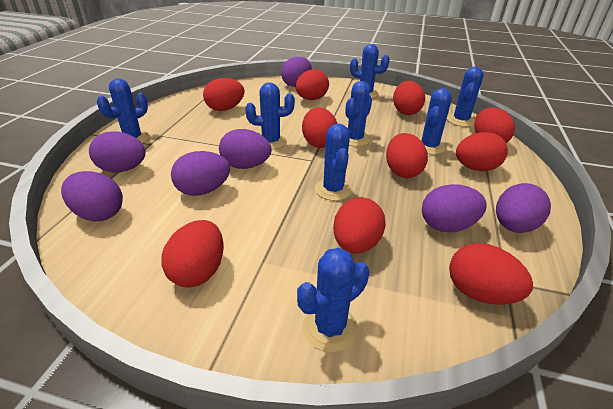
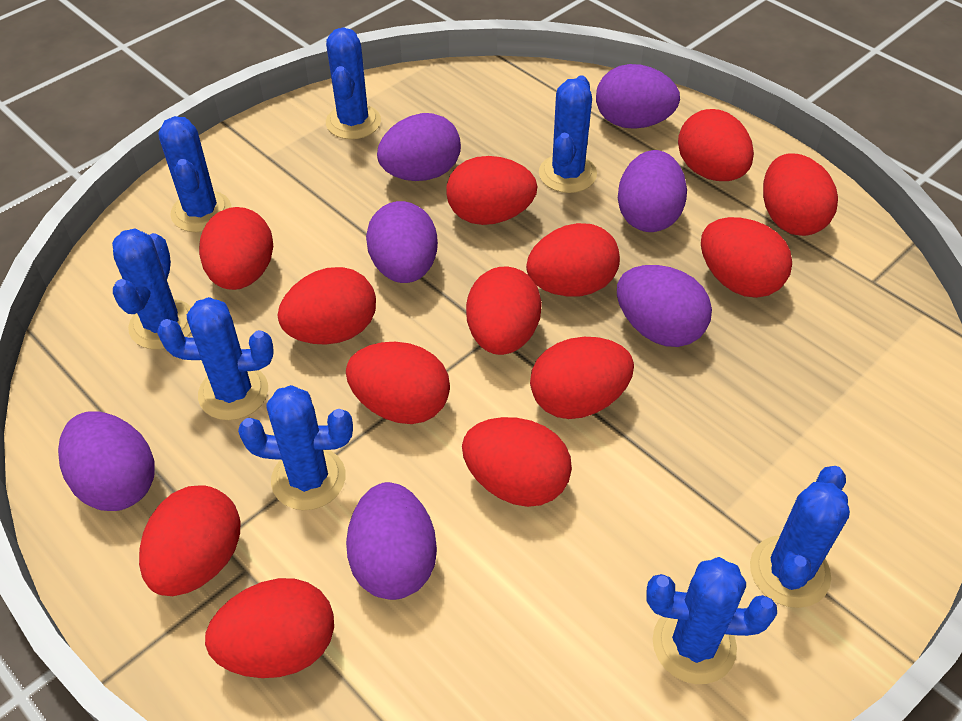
red egg: 10 -> 13

